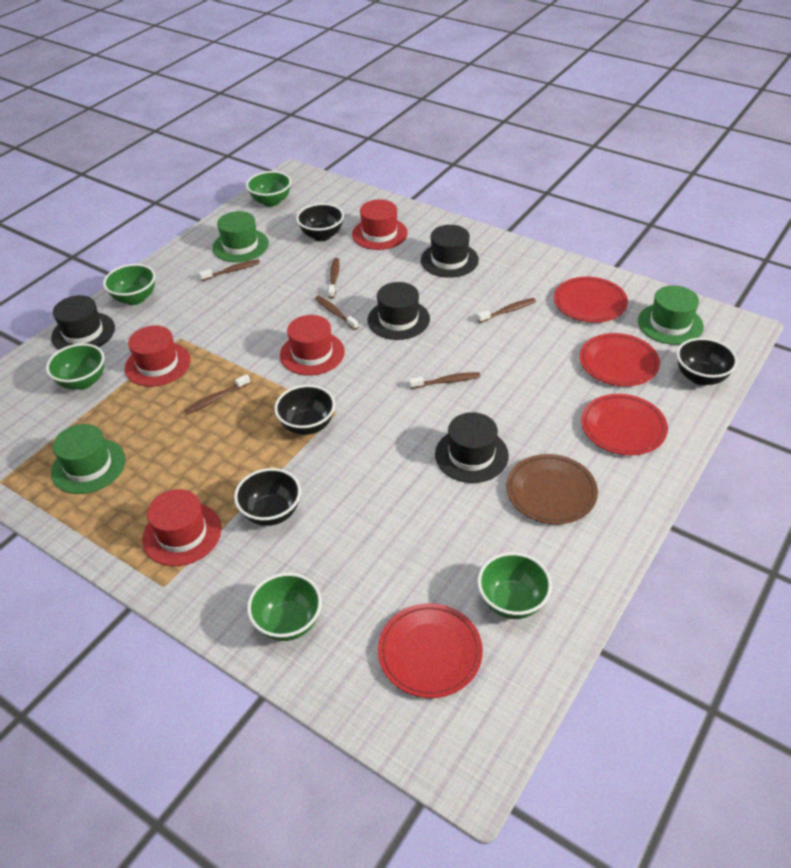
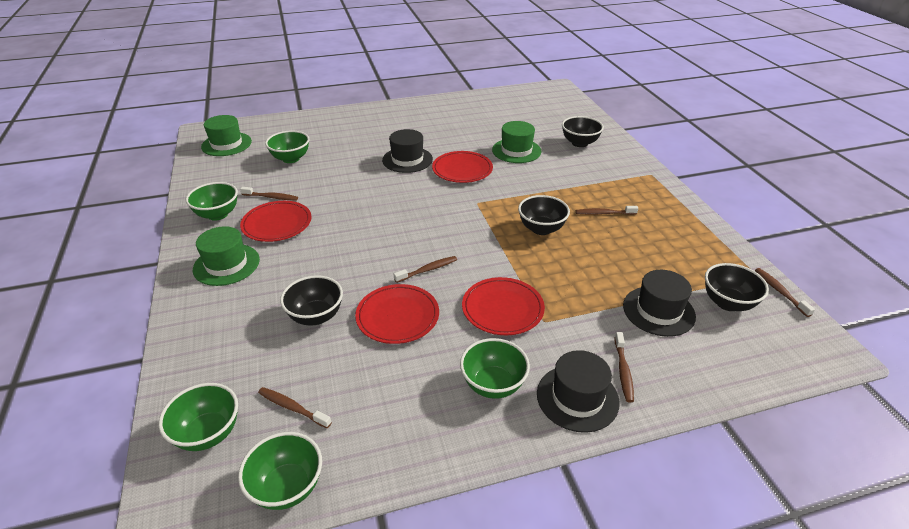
black hat: 4 -> 3
brown plate: 1 -> 0
red hat: 4 -> 0

